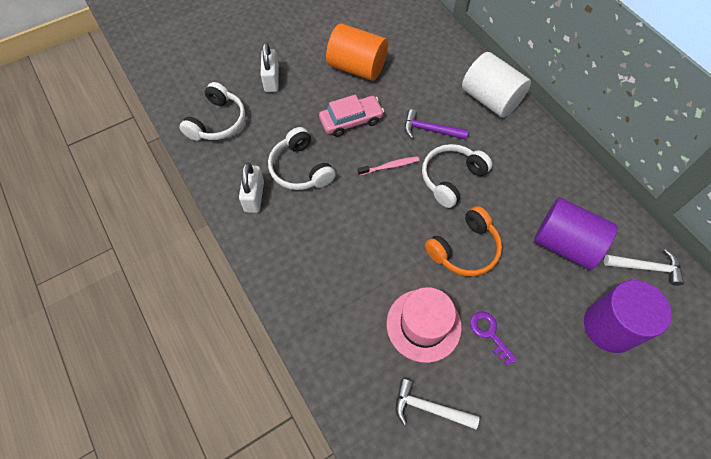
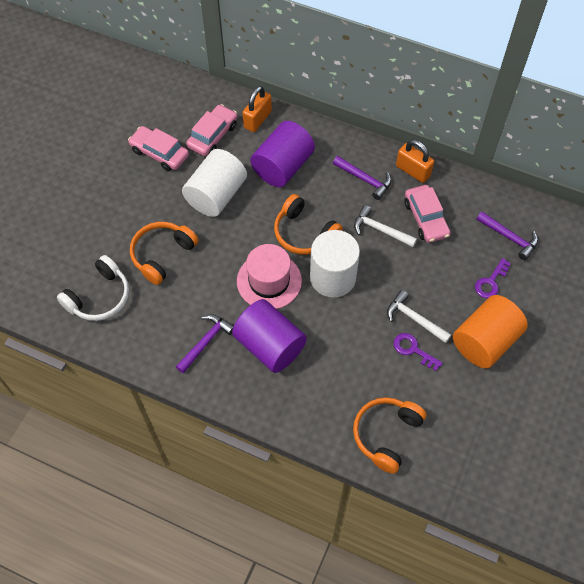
orange headphones: 1 -> 3
orange padlock: 0 -> 2
pink car: 1 -> 3
pink toothbrush: 1 -> 0
purple hammer: 1 -> 3
purple key: 1 -> 2
white cylinder: 1 -> 2
white headphones: 3 -> 1
white padlock: 2 -> 0

